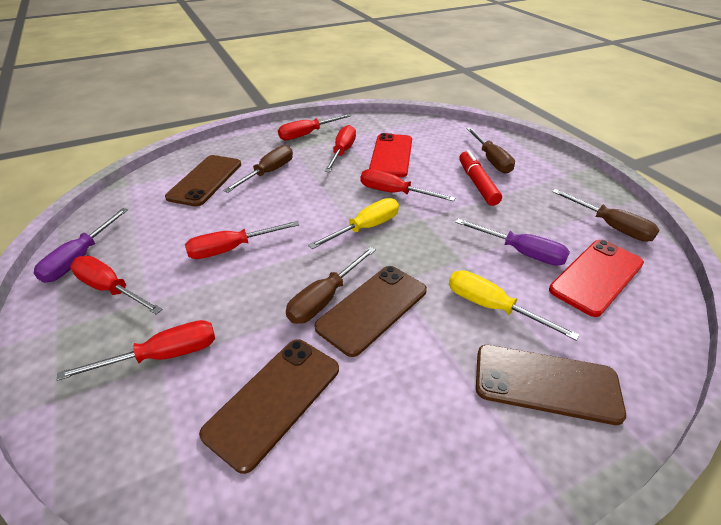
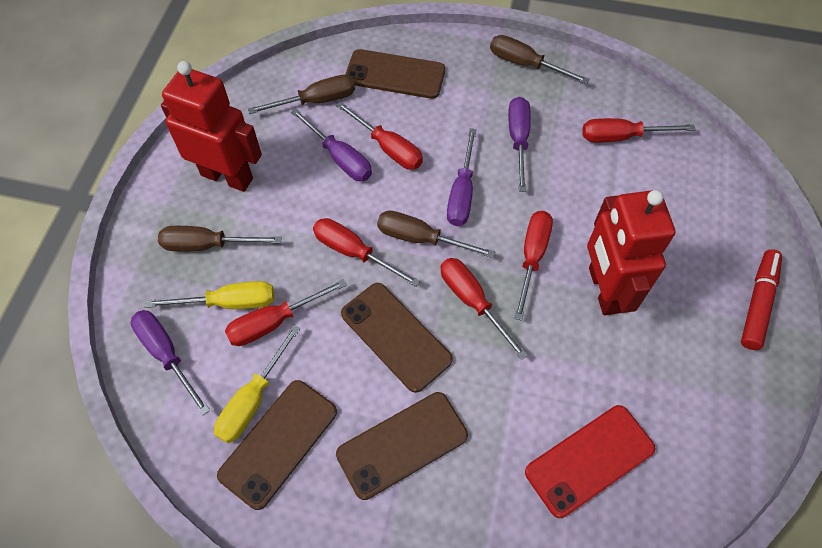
purple screwdriver: 2 -> 4
red phone: 2 -> 1
red robot: 0 -> 2

